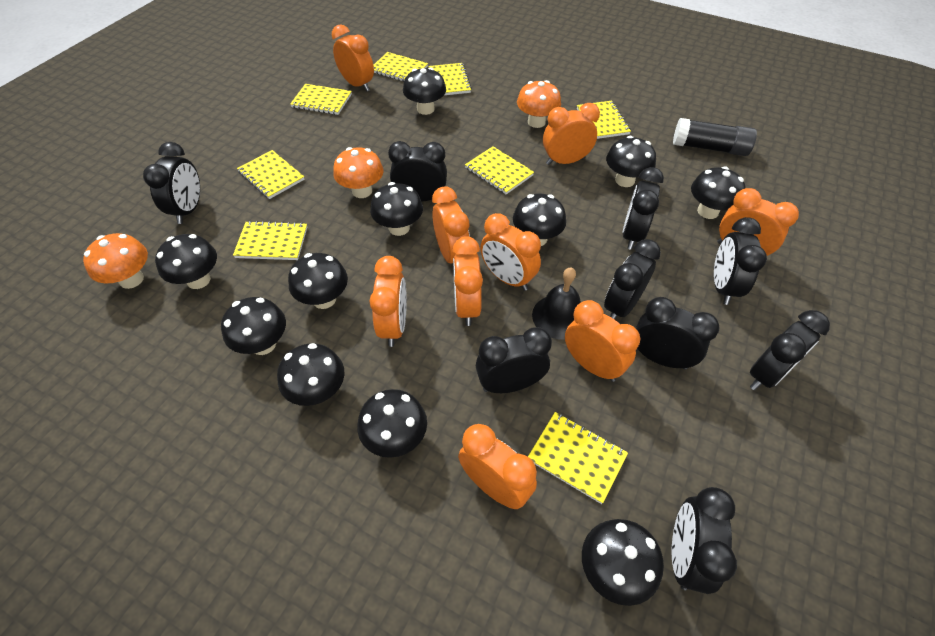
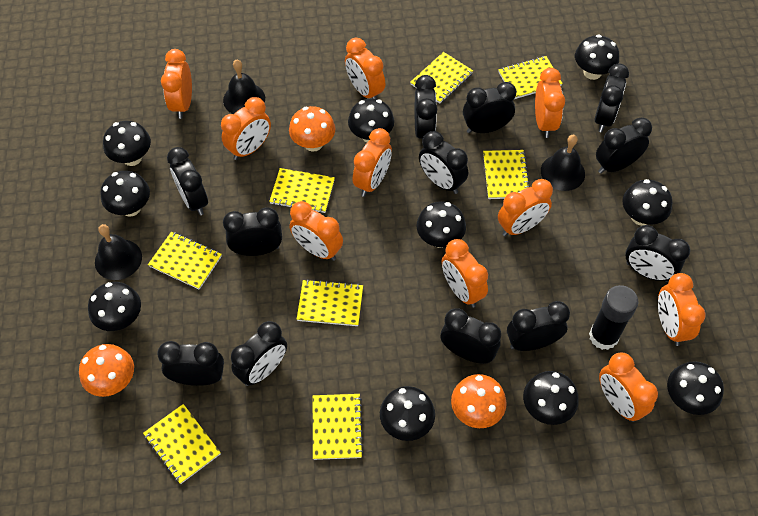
black bell: 1 -> 3
black clock: 9 -> 12
black mushroom: 11 -> 10
orange clock: 9 -> 10

